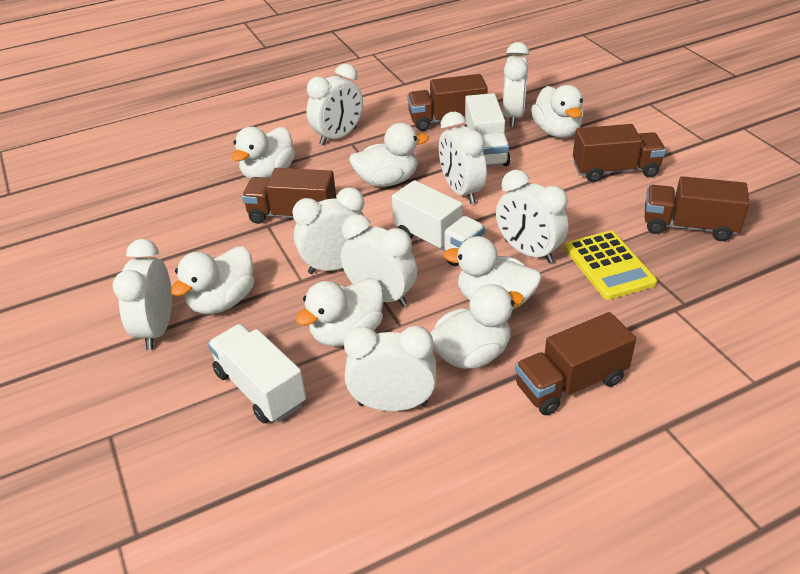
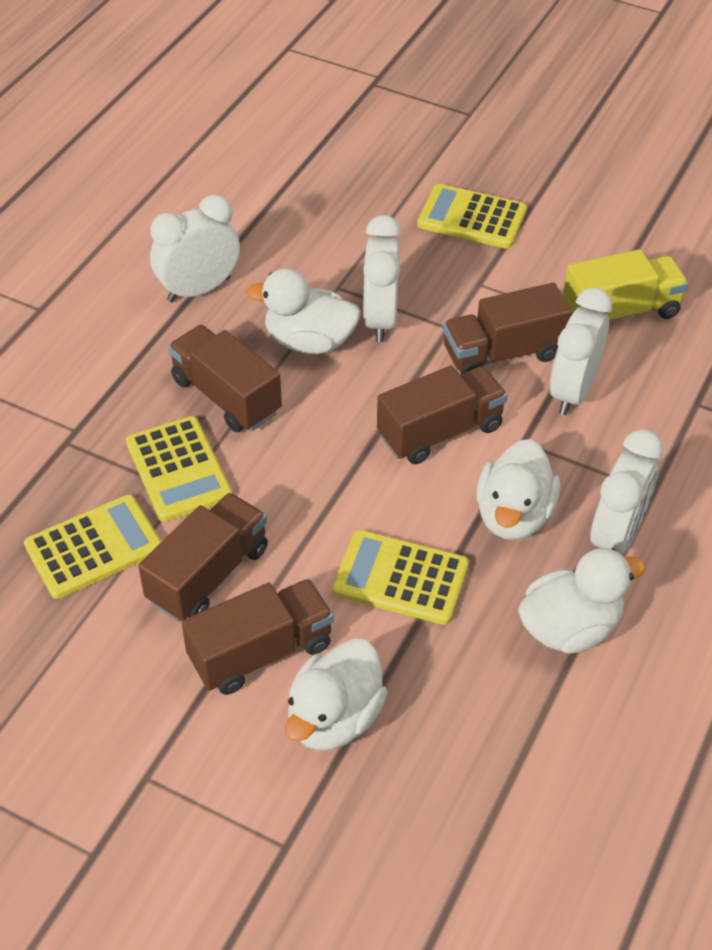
white clock: 8 -> 4
white duck: 7 -> 4
white truck: 3 -> 0
yellow calculator: 1 -> 4
yellow truck: 0 -> 1

